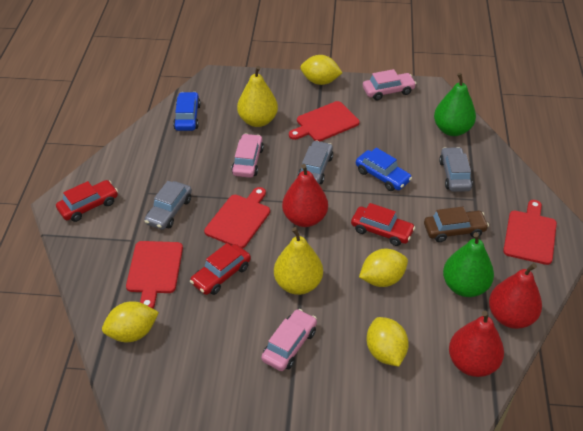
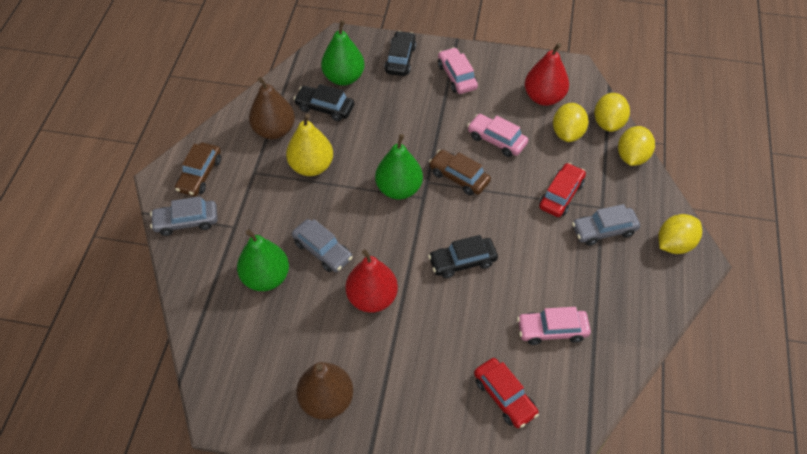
black car: 0 -> 3
blue car: 2 -> 0
brown car: 1 -> 2
brown pear: 0 -> 2
green pear: 2 -> 3
red car: 3 -> 2
red cutting board: 4 -> 0
red pear: 3 -> 2
yellow pear: 2 -> 1

